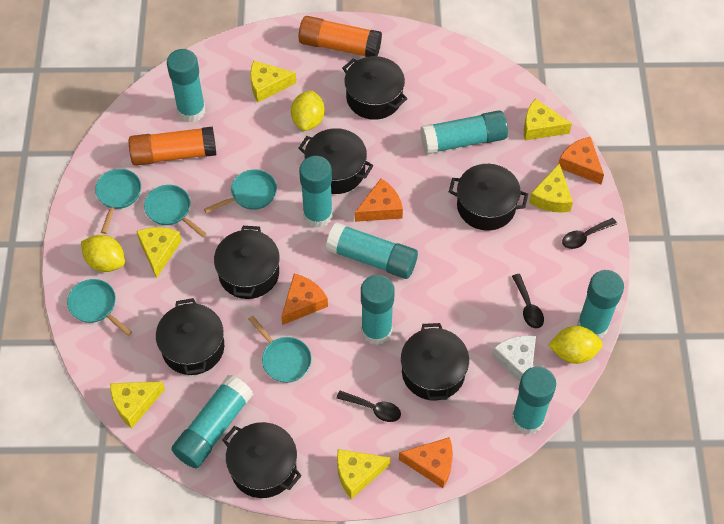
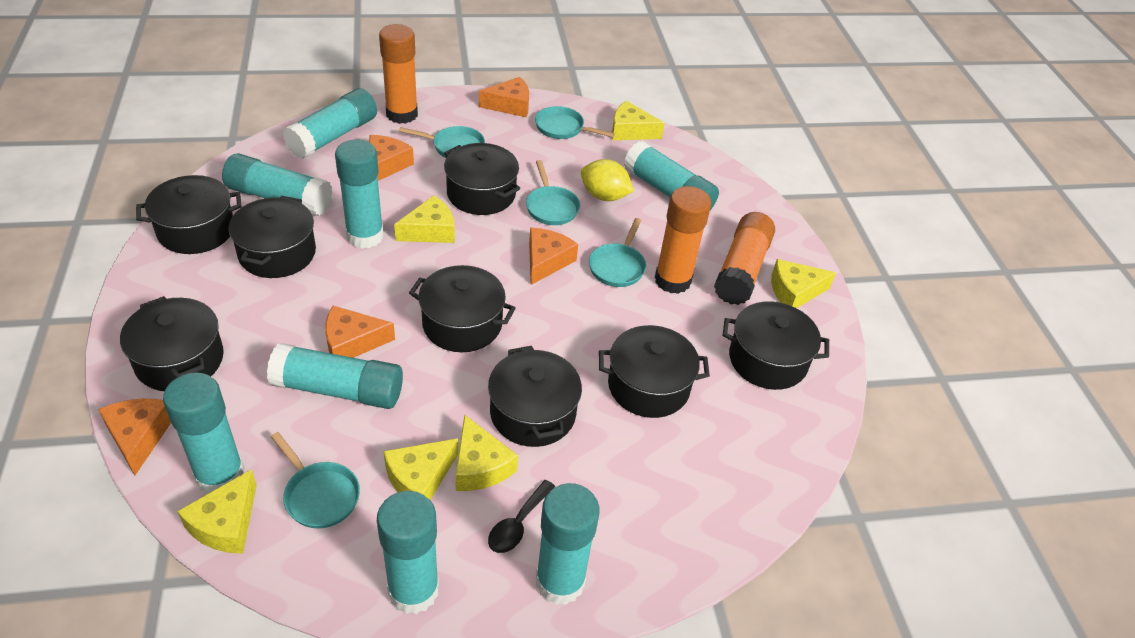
black pot: 7 -> 8
black spoon: 3 -> 1
orange cheese: 4 -> 5
orange glue stick: 2 -> 3
white cheese: 1 -> 0
yellow lemon: 3 -> 1

